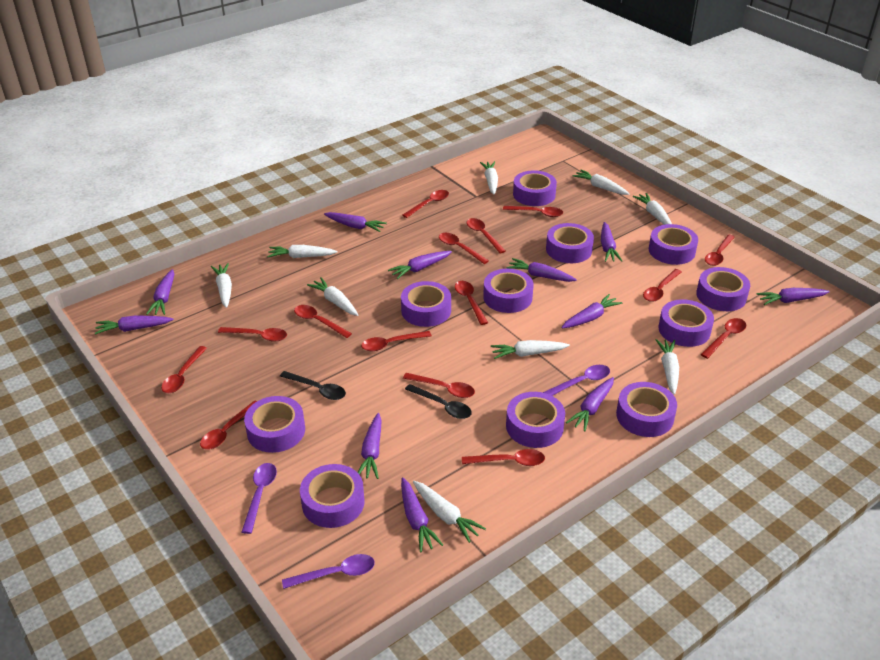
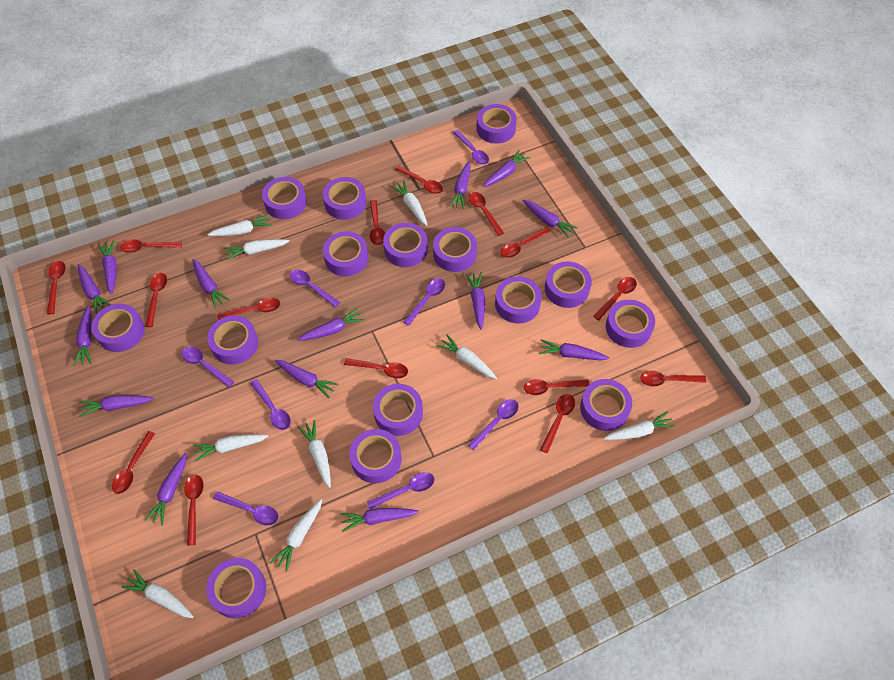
black spoon: 2 -> 0
purple carrot: 11 -> 14
purple spoon: 3 -> 8
purple tape: 11 -> 15

